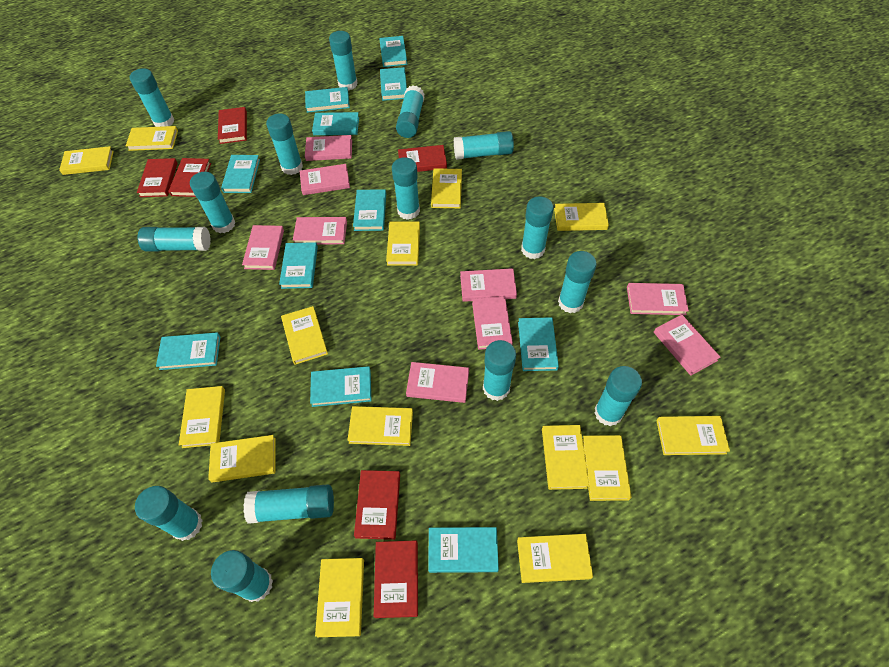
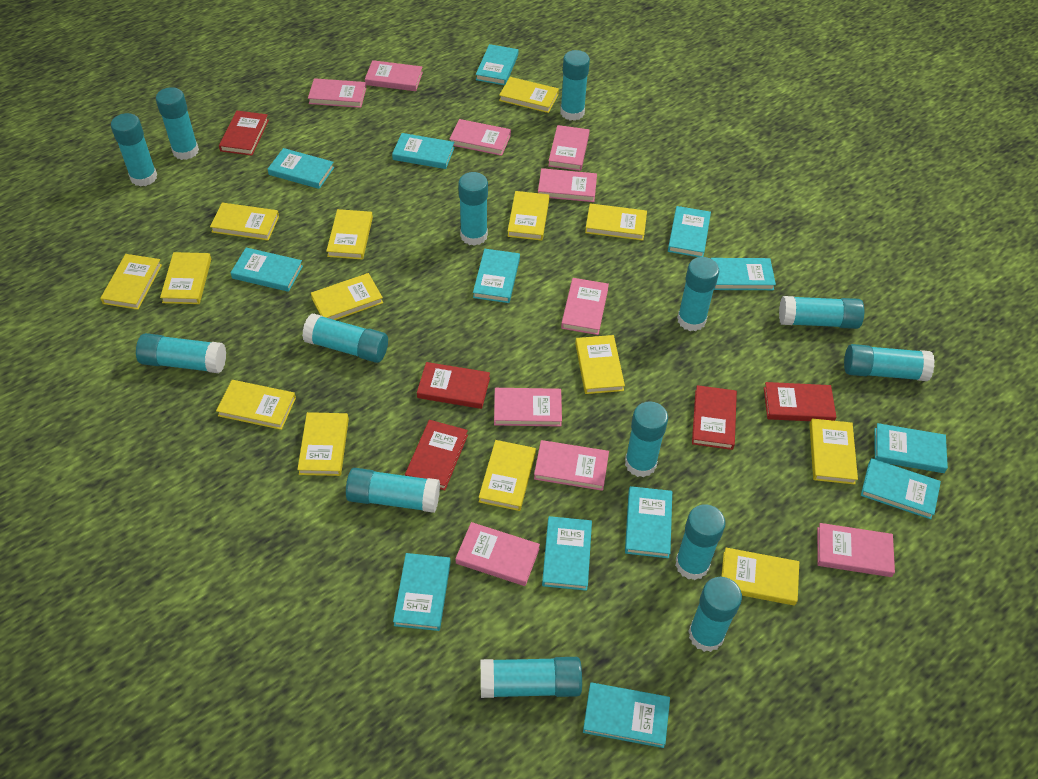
pink book: 9 -> 10
red book: 6 -> 5
turquoise book: 11 -> 13
turquoise glue stick: 15 -> 14

